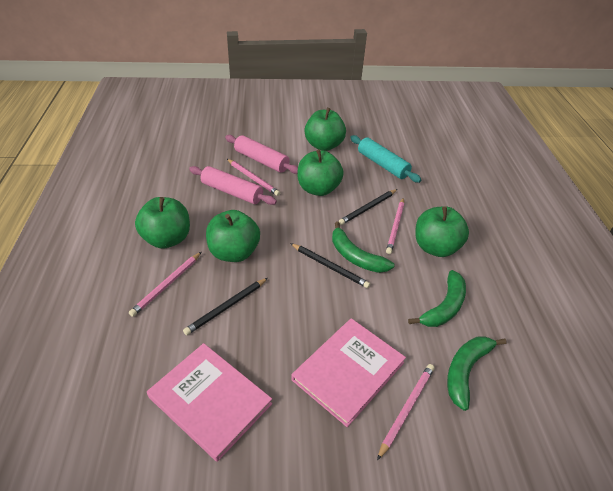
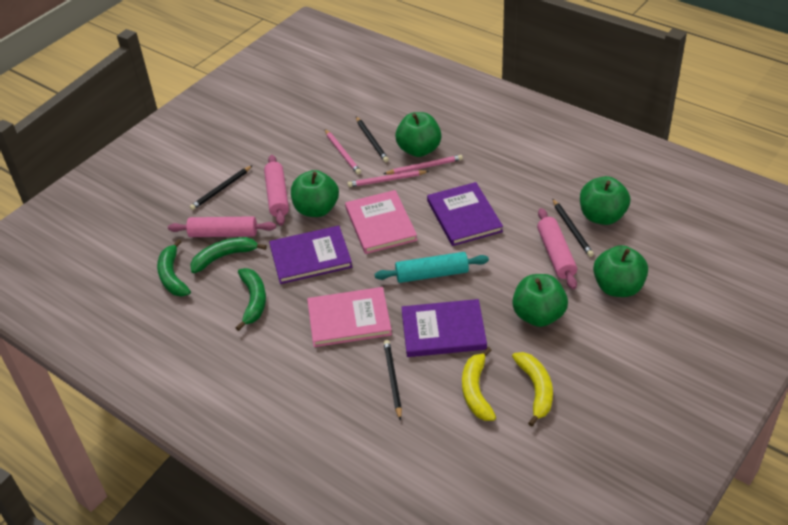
black pencil: 3 -> 4
pink pencil: 4 -> 3
pink rolling pin: 2 -> 3
purple book: 0 -> 3
yellow banana: 0 -> 2

